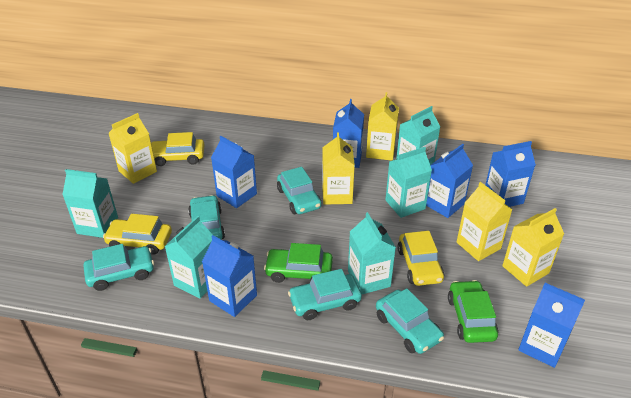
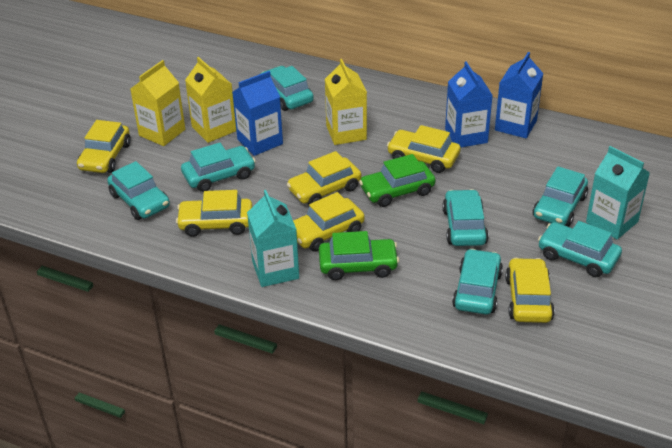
blue carton: 6 -> 3
turquoise car: 5 -> 7
turquoise carton: 5 -> 2
yellow car: 3 -> 6
yellow carton: 5 -> 3

